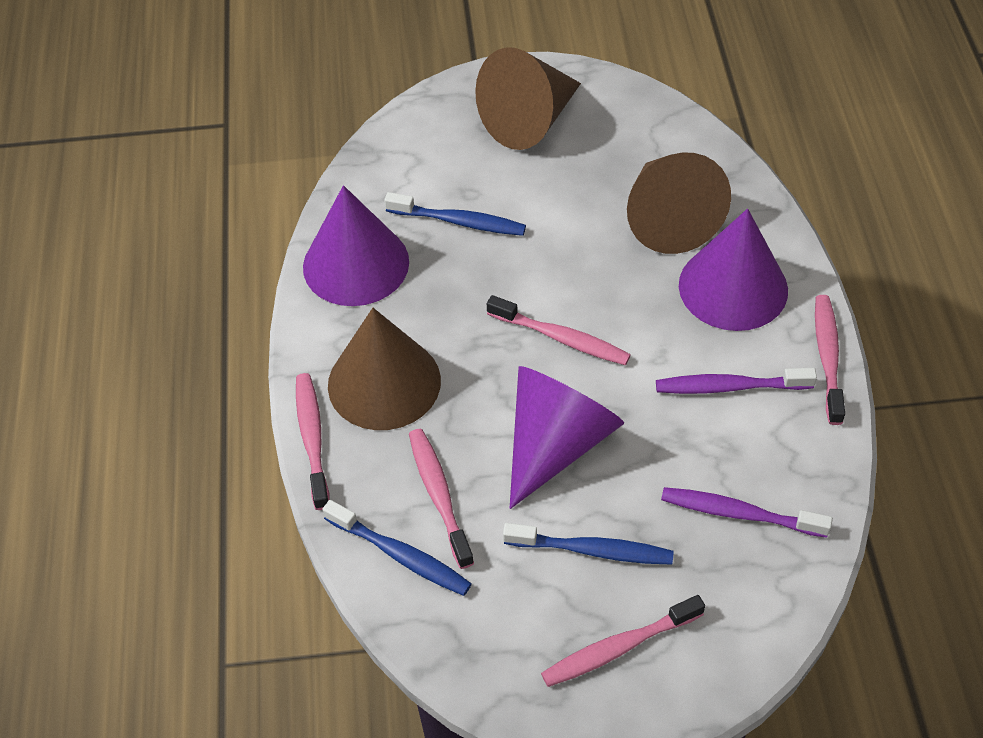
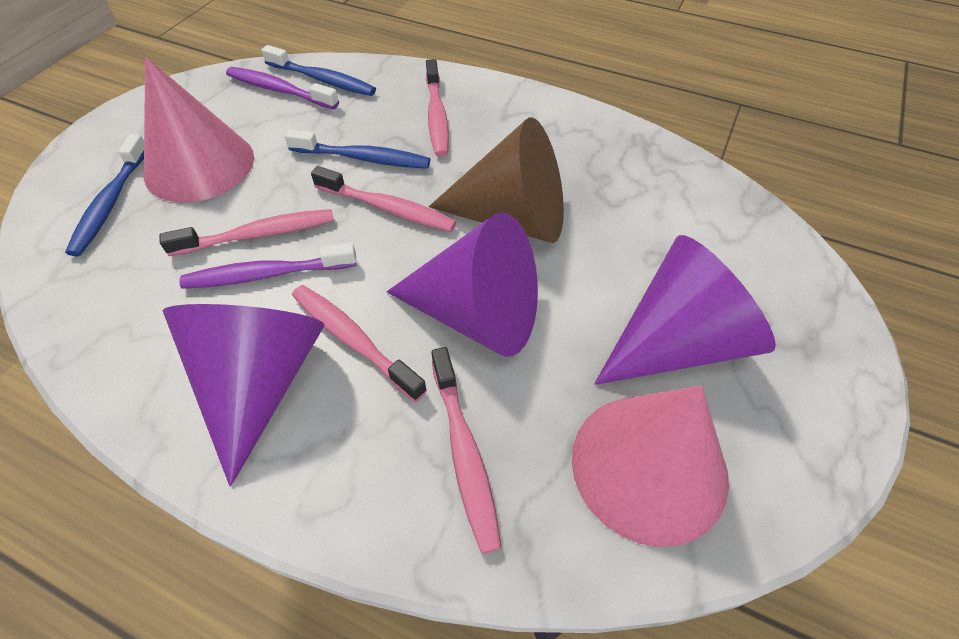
brown cone: 3 -> 1
pink cone: 0 -> 2

